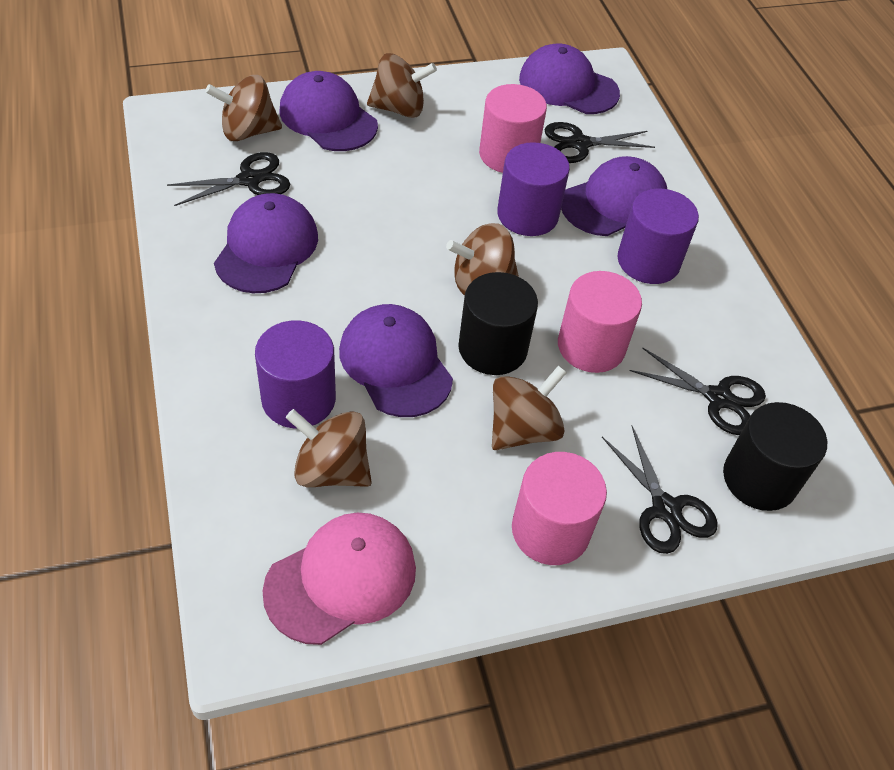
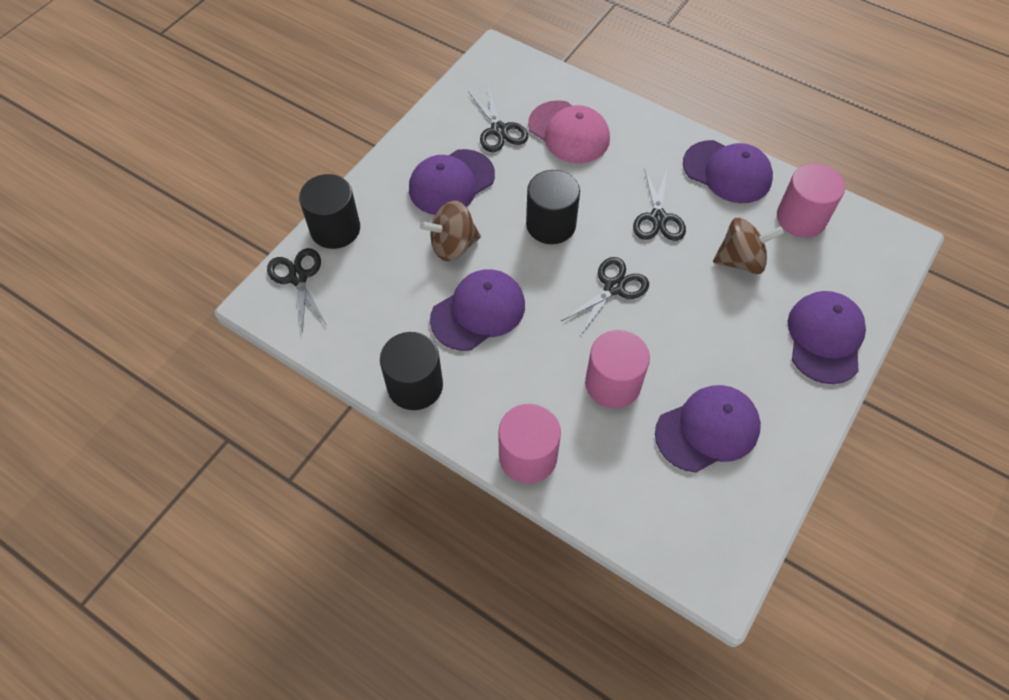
black cylinder: 2 -> 3
brown spinning top: 5 -> 2
purple cylinder: 3 -> 0

